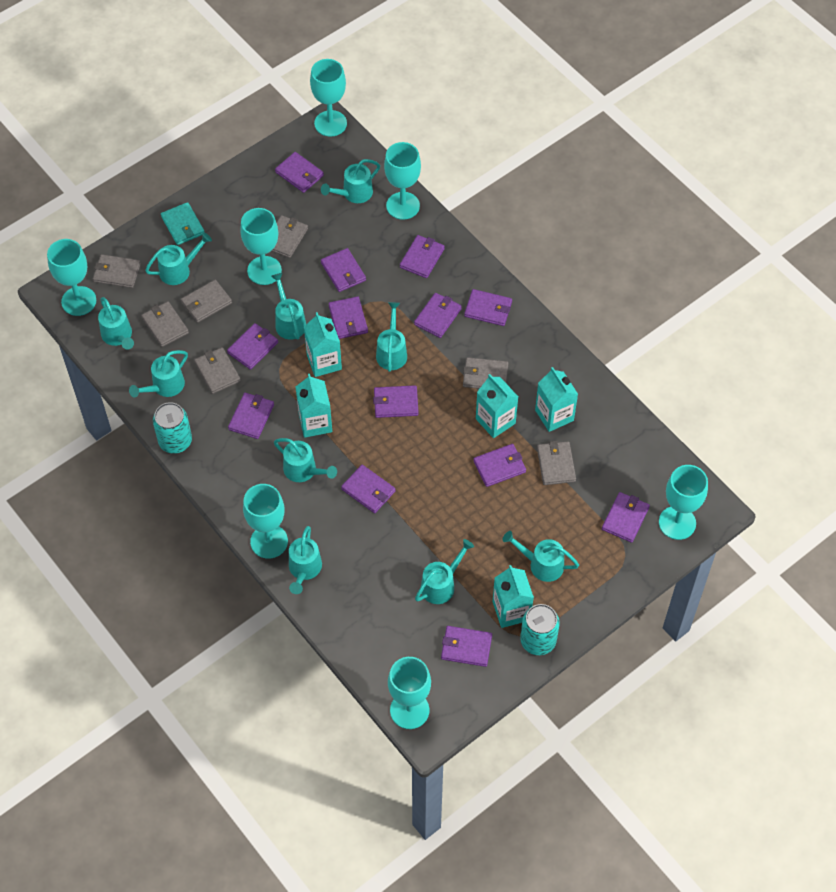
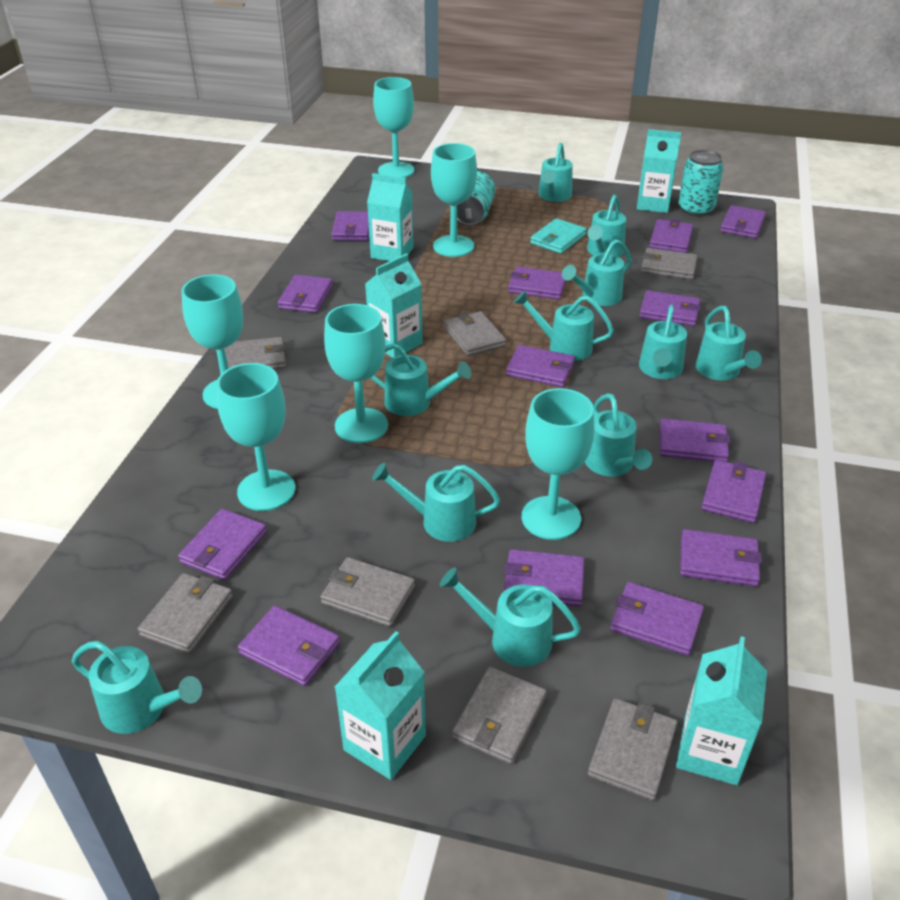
purple wallet: 13 -> 14
turquoise goblet: 7 -> 6
turquoise watering can: 10 -> 11

